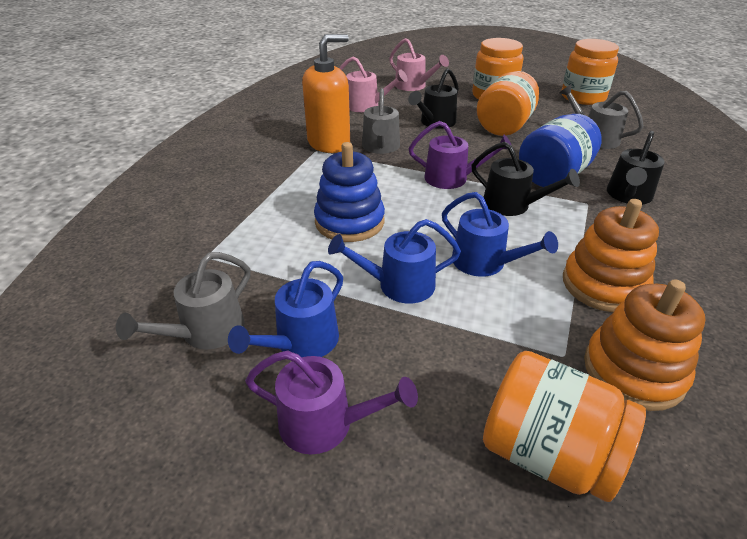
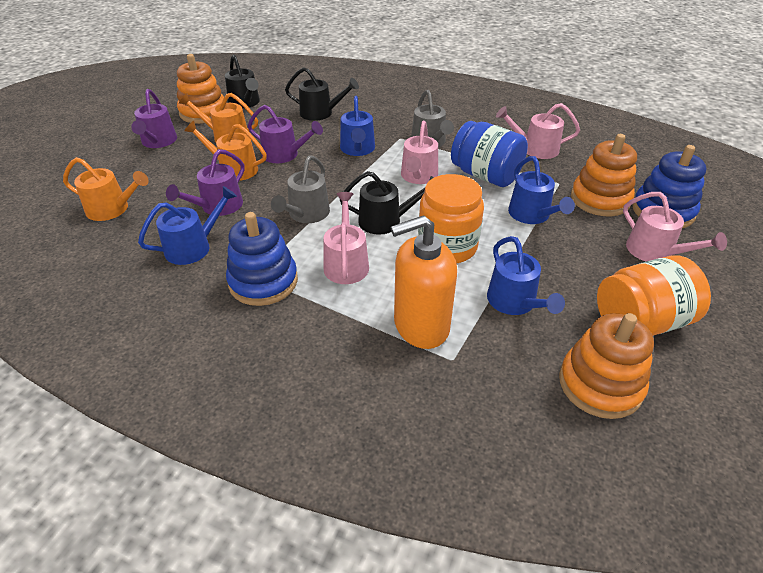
blue stacking toy: 1 -> 2
blue watering can: 3 -> 4
grey watering can: 3 -> 2
orange jar: 4 -> 2
orange stacking toy: 2 -> 3
orange watering can: 0 -> 3
pink watering can: 2 -> 4
purple watering can: 2 -> 3

